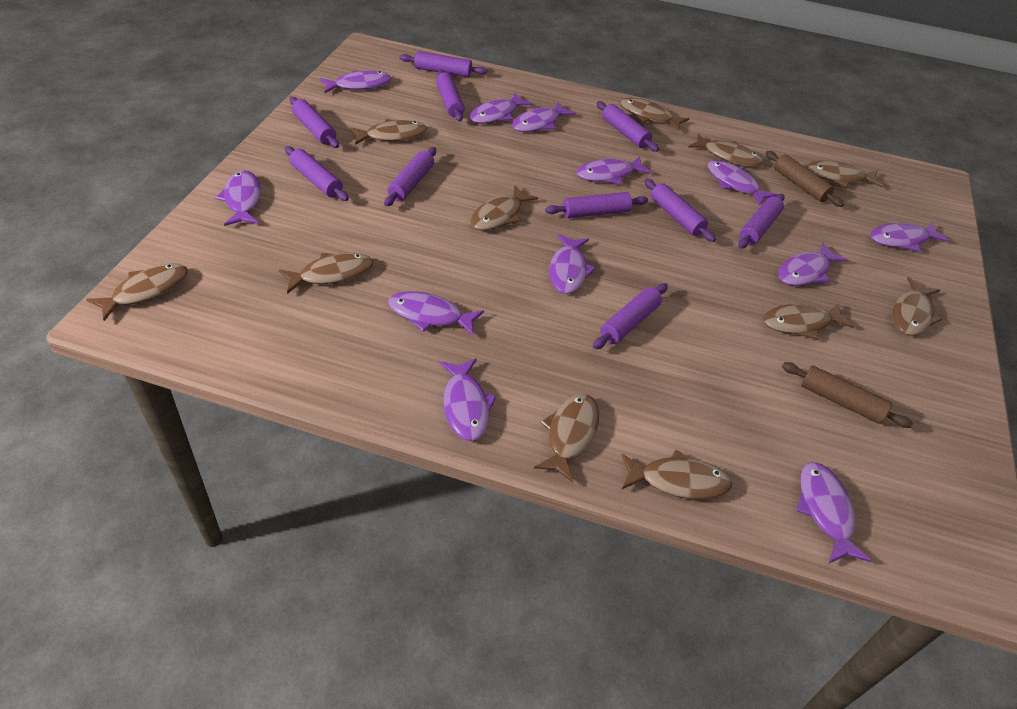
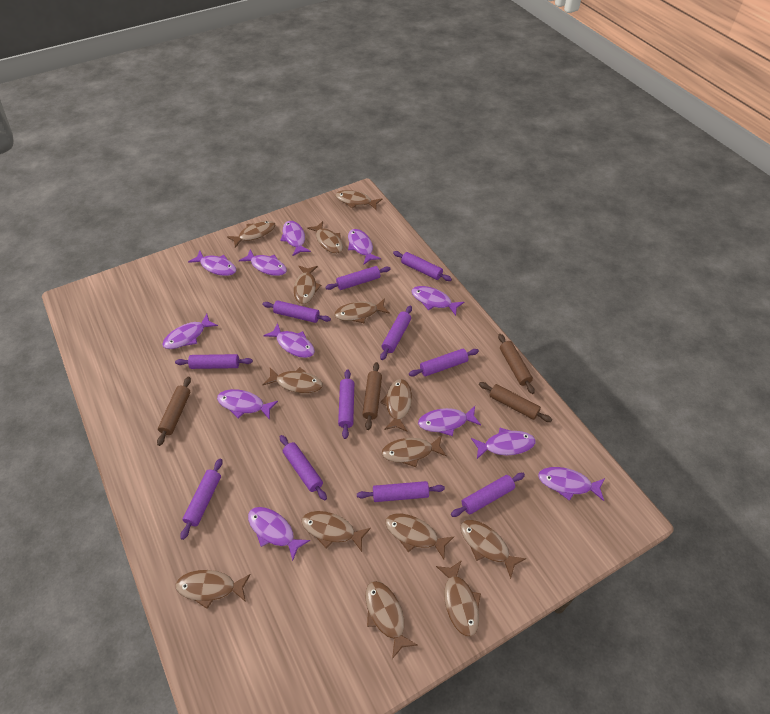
brown fish: 11 -> 14
brown rolling pin: 2 -> 4
purple rolling pin: 10 -> 11

